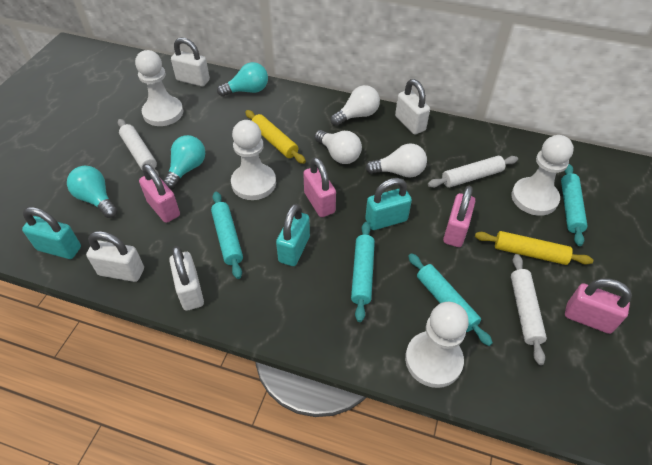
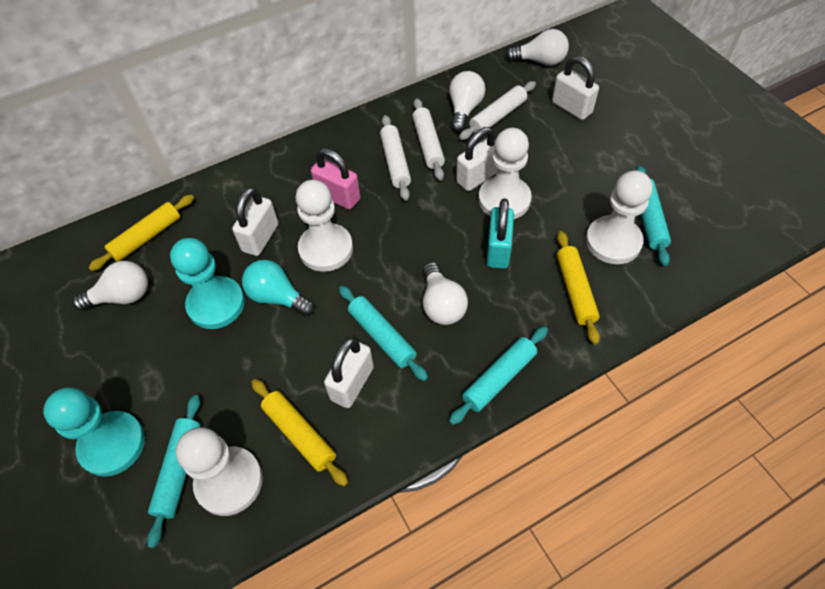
pink padlock: 4 -> 1
turquoise light bulb: 3 -> 1
turquoise padlock: 3 -> 1
turquoise pawn: 0 -> 2
white light bulb: 3 -> 4
yellow rolling pin: 2 -> 3

